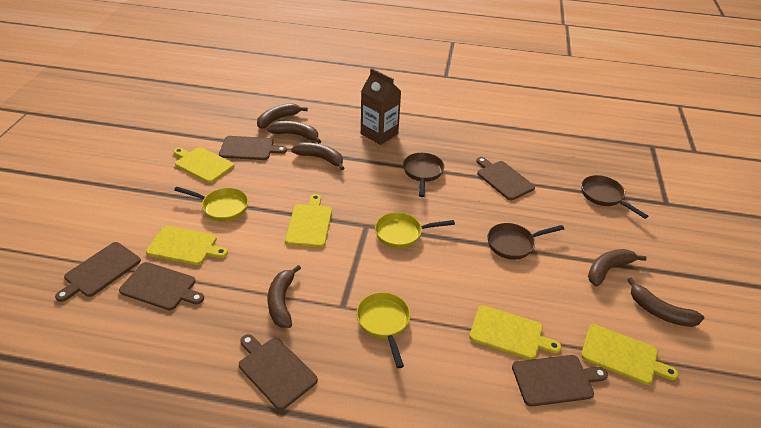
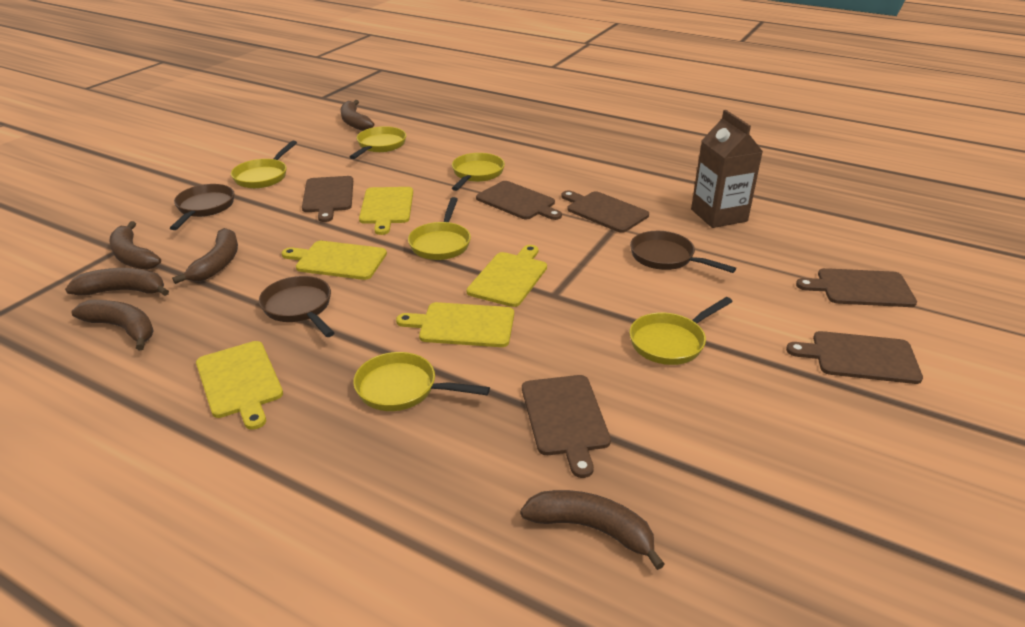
yellow pan: 3 -> 6

